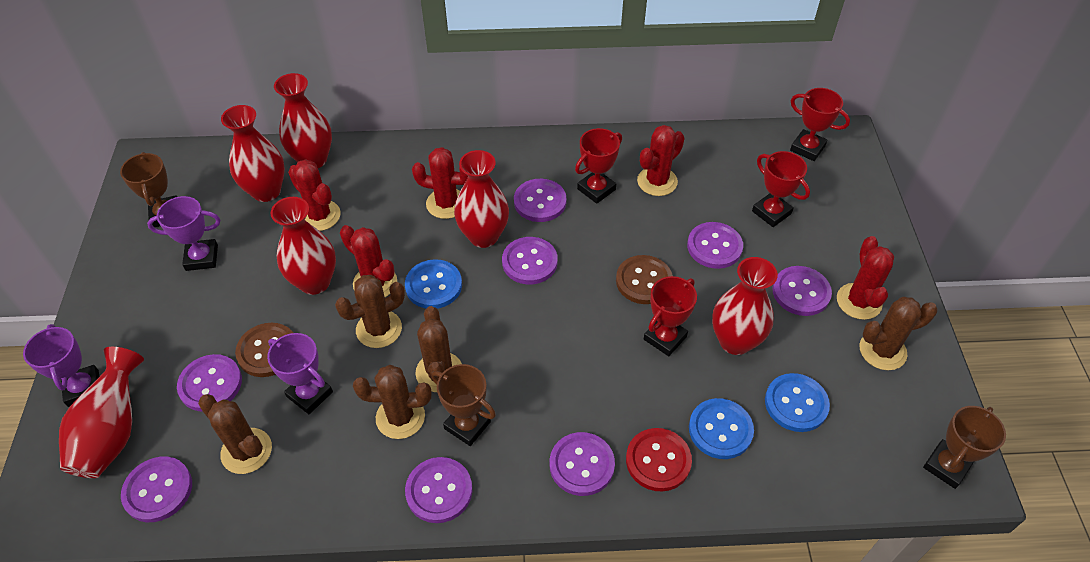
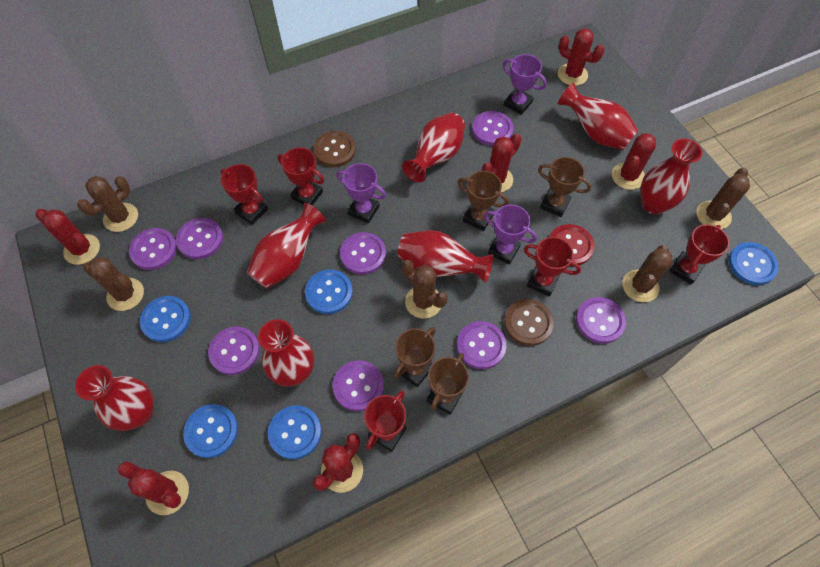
blue button: 3 -> 5
brown trophy: 3 -> 4
red cactus: 5 -> 6
red trophy: 4 -> 5
red vase: 6 -> 7

